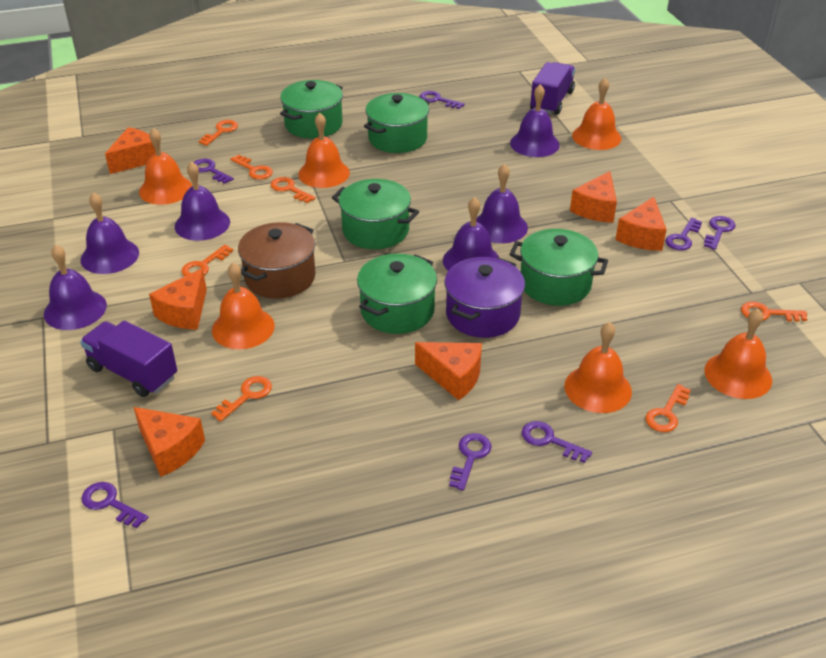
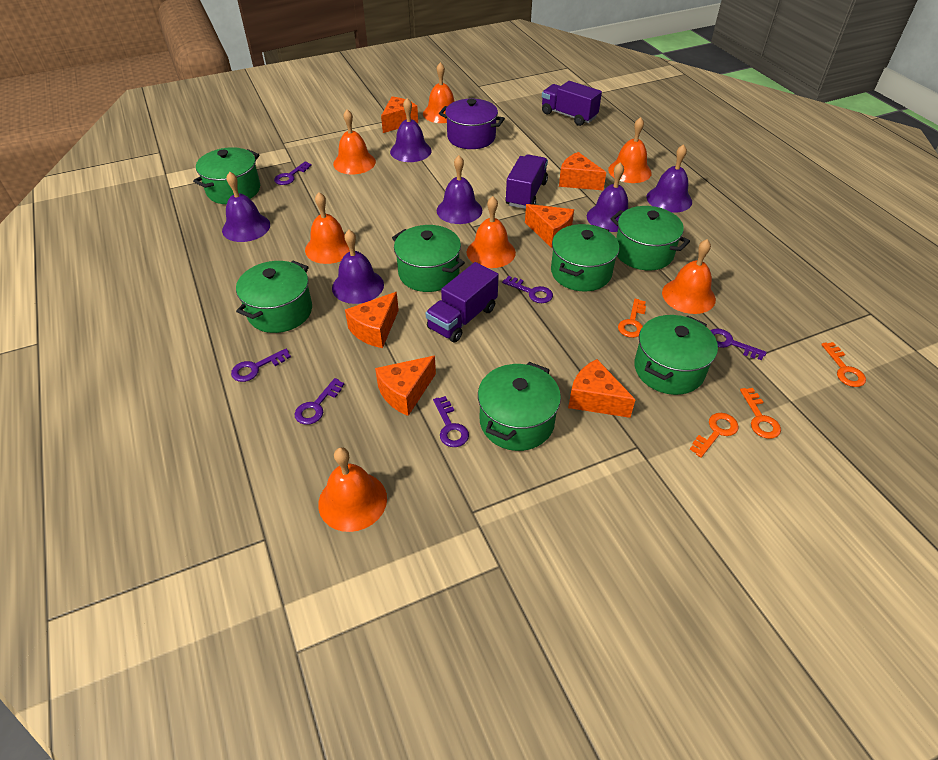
brown pot: 1 -> 0
green pot: 5 -> 7
orange bell: 6 -> 7
orange key: 7 -> 4
purple key: 7 -> 6
purple truck: 2 -> 3

